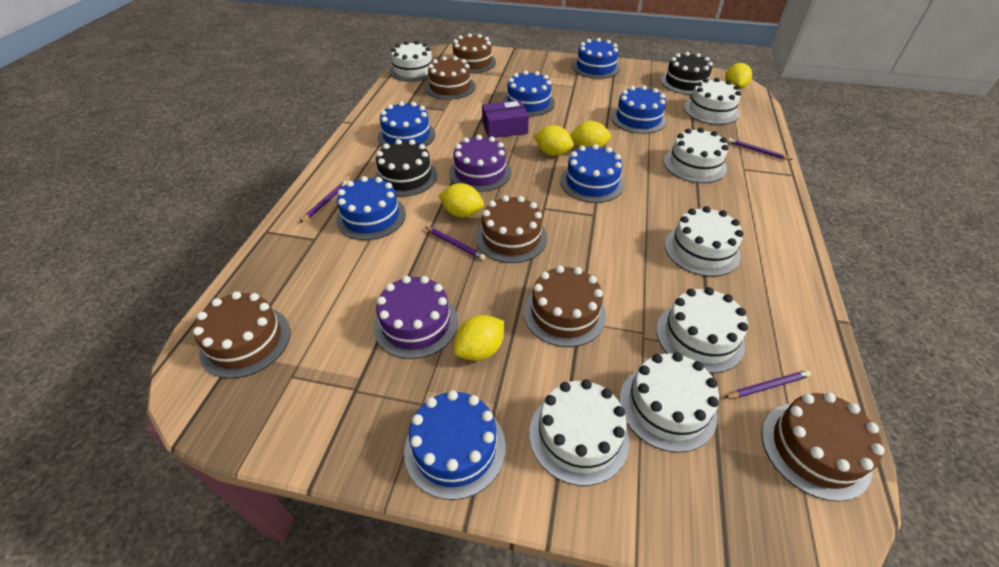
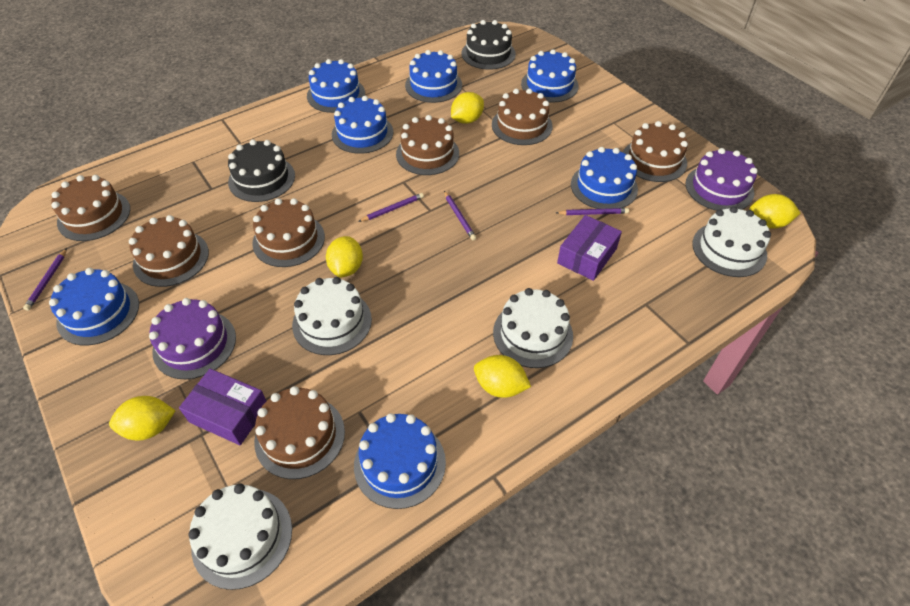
brown cake: 6 -> 7
purple box: 1 -> 2
white cake: 7 -> 4

